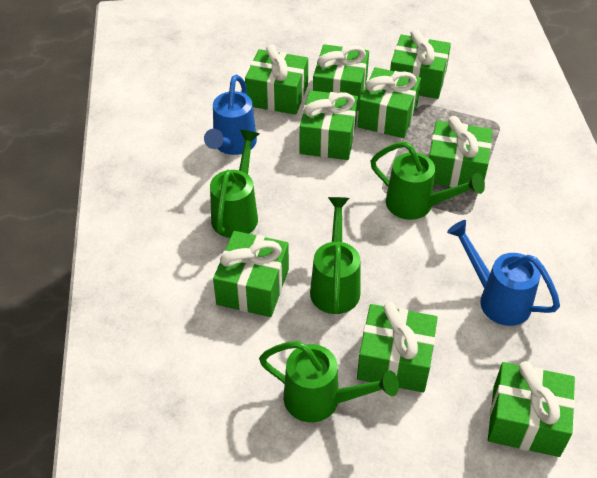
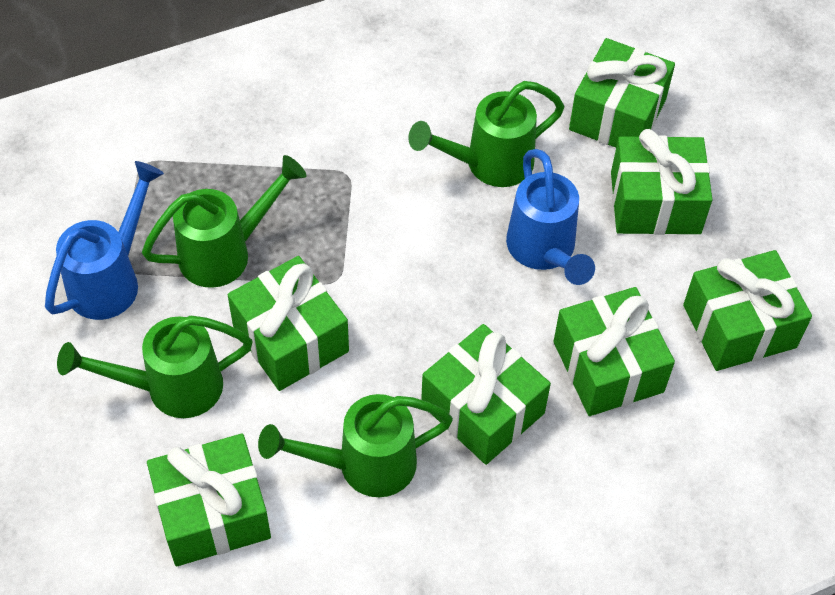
green gift: 9 -> 7

